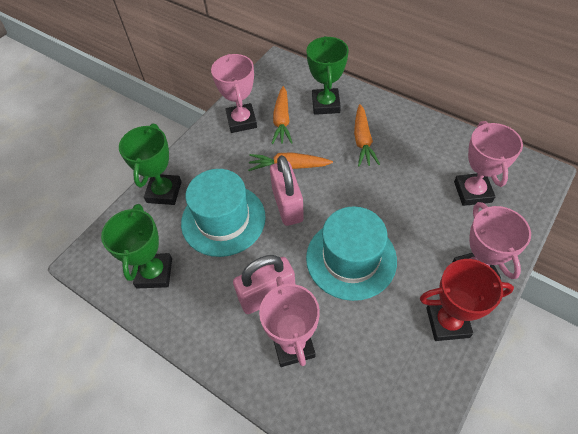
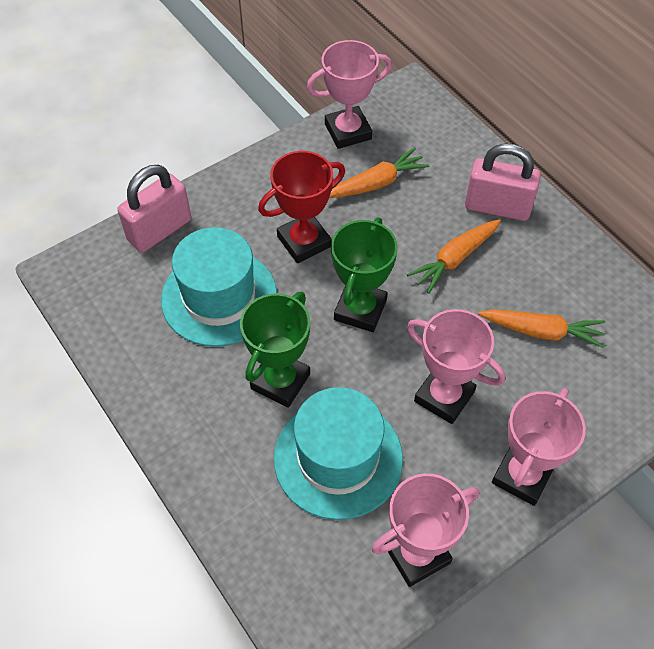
green trophy: 3 -> 2

